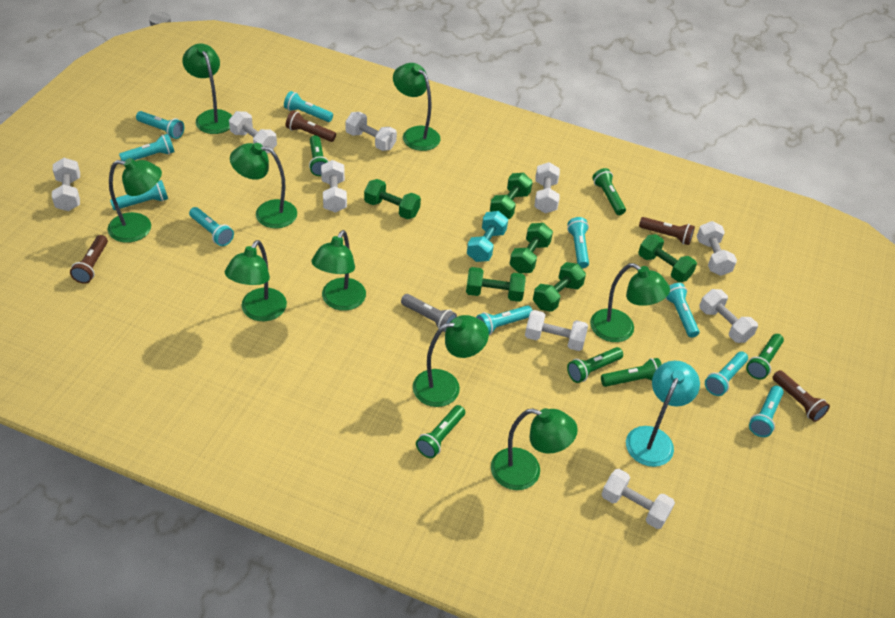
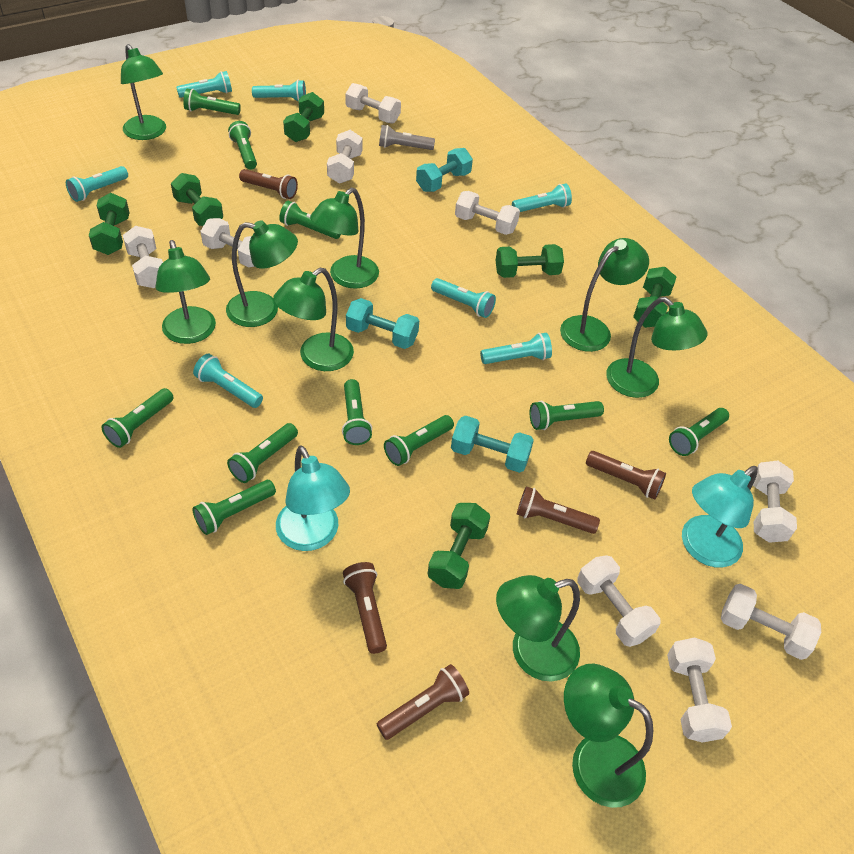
brown flashlight: 4 -> 5
green flashlight: 6 -> 10
turquoise dumbbell: 1 -> 3
turquoise flashlight: 10 -> 7
turquoise lamp: 1 -> 2

